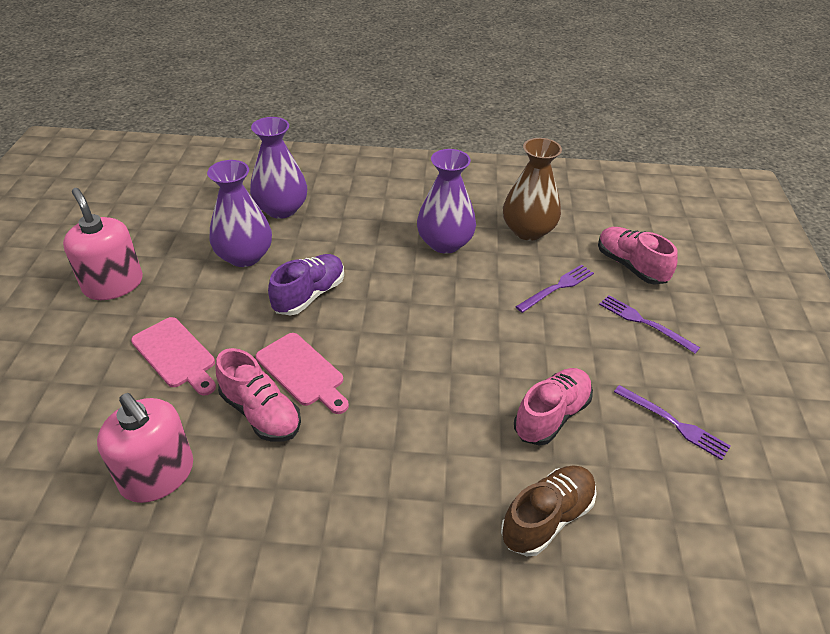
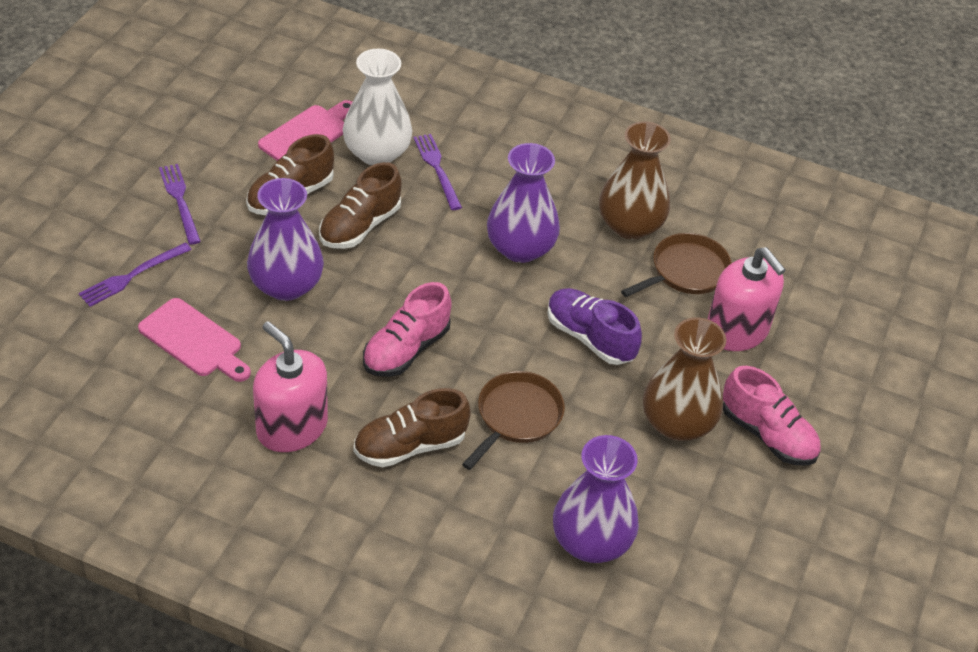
brown pan: 0 -> 2
brown shoe: 1 -> 3
brown vase: 1 -> 2
pink shoe: 3 -> 2
white vase: 0 -> 1

